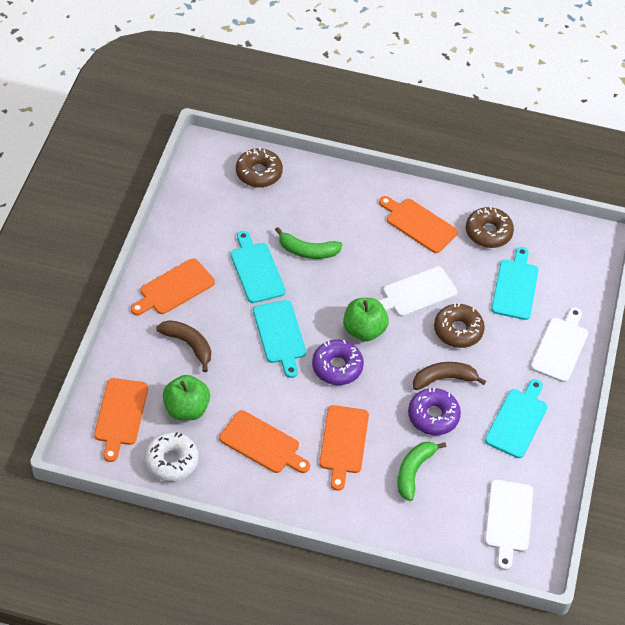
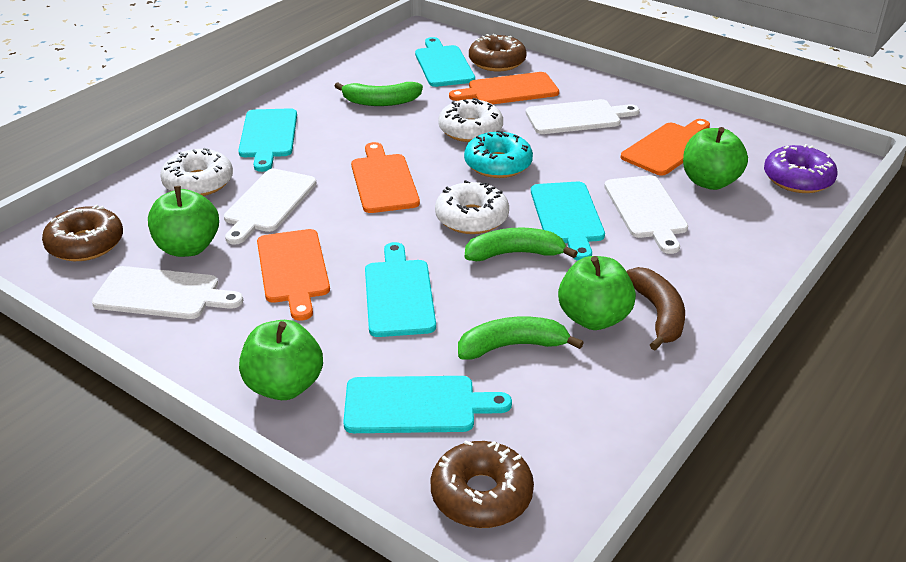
brown banana: 2 -> 1
green apple: 2 -> 4
green banana: 2 -> 3
orange cutting board: 5 -> 4
purple donut: 2 -> 1
turquoise cutting board: 4 -> 5
turquoise donut: 0 -> 1
white cutting board: 3 -> 4
white donut: 1 -> 3

